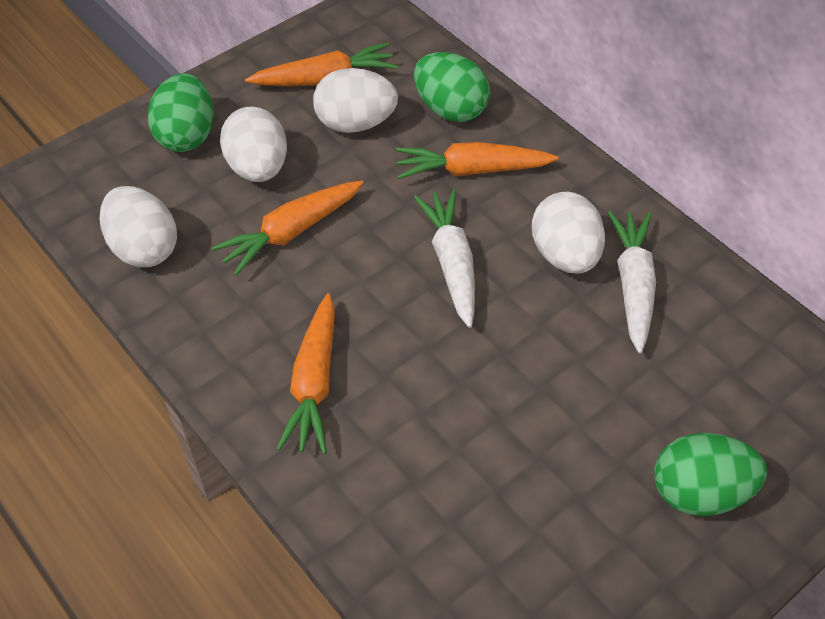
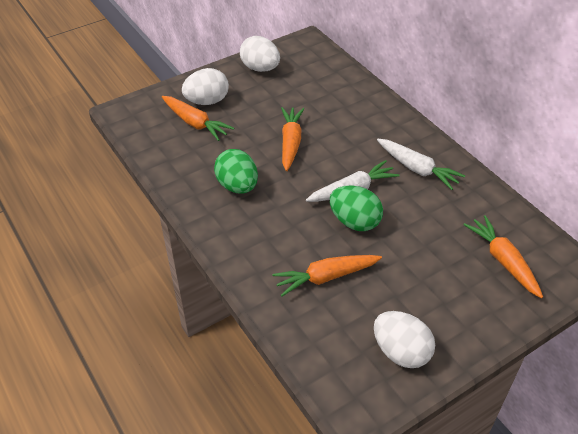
green egg: 3 -> 2
white egg: 4 -> 3

